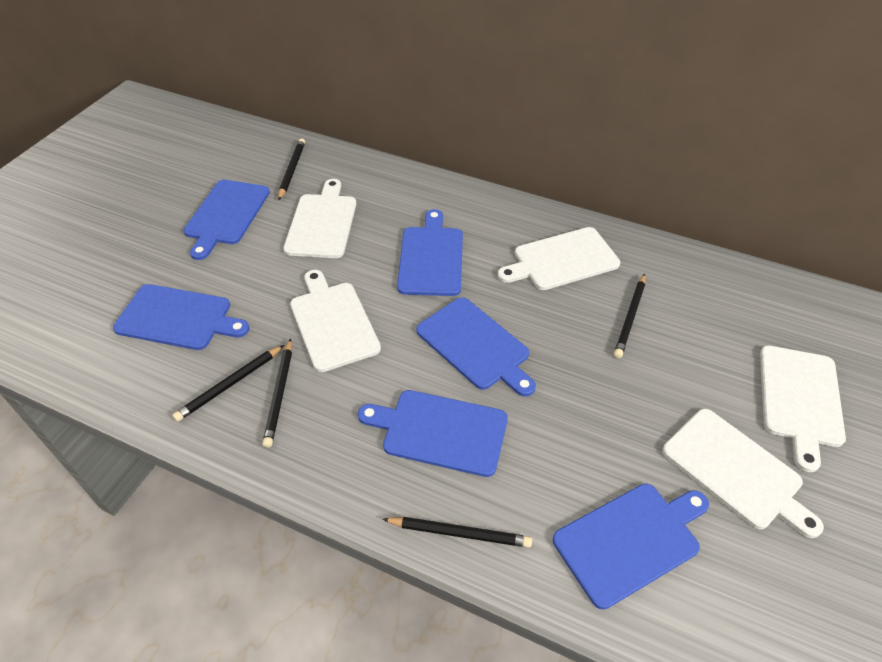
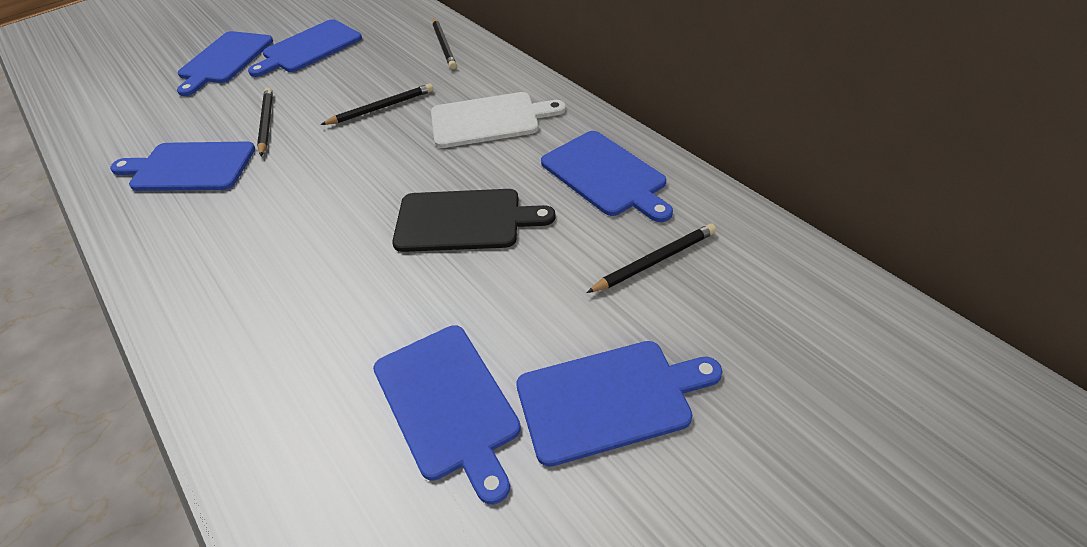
black cutting board: 0 -> 1
black pencil: 5 -> 4
white cutting board: 5 -> 1

